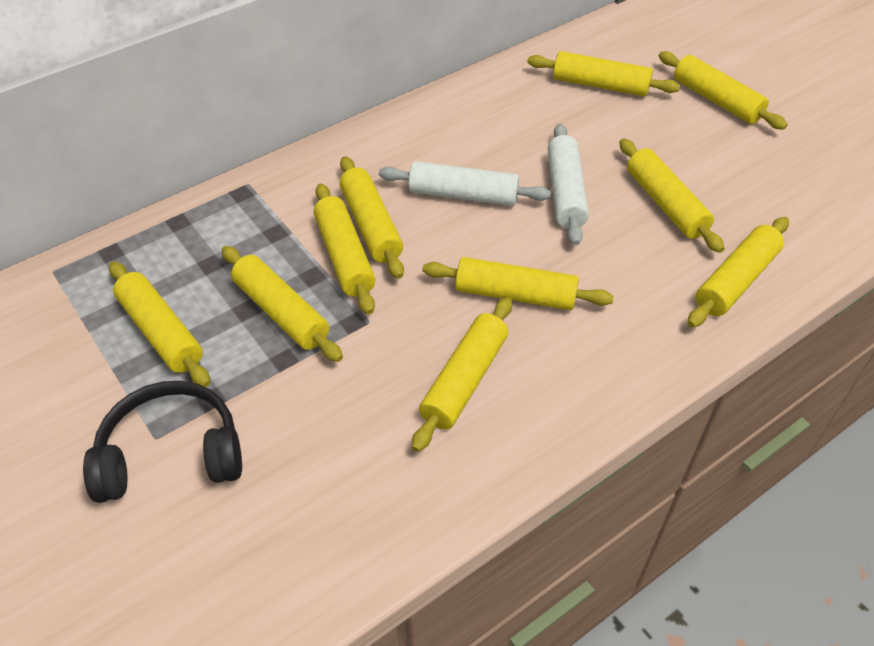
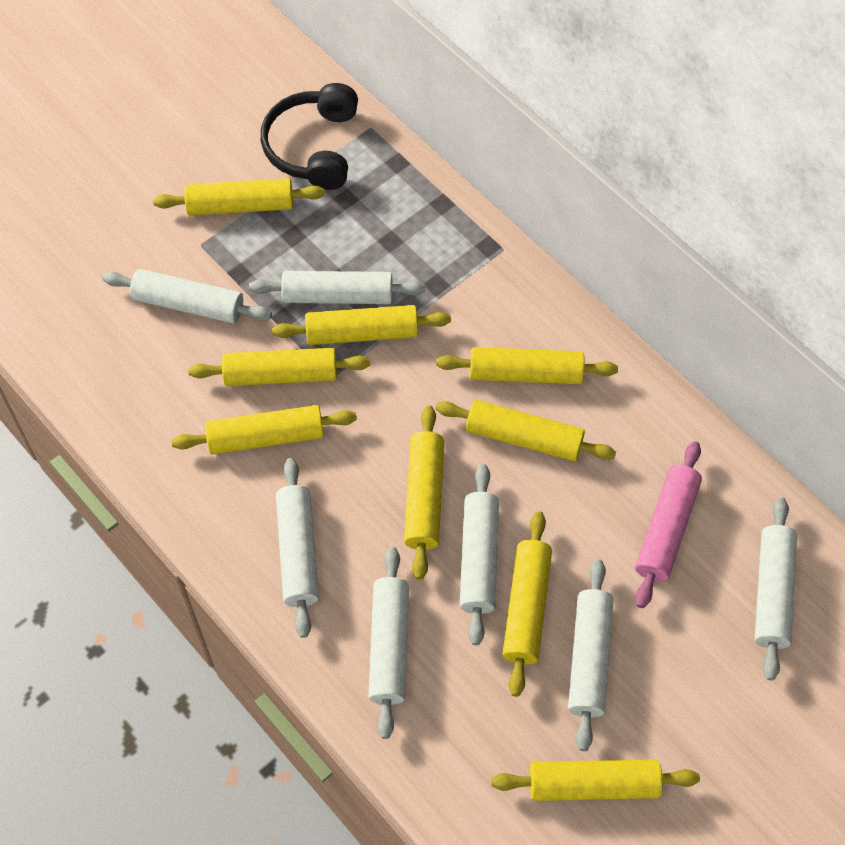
pink rolling pin: 0 -> 1
white rolling pin: 2 -> 7
yellow rolling pin: 10 -> 9

